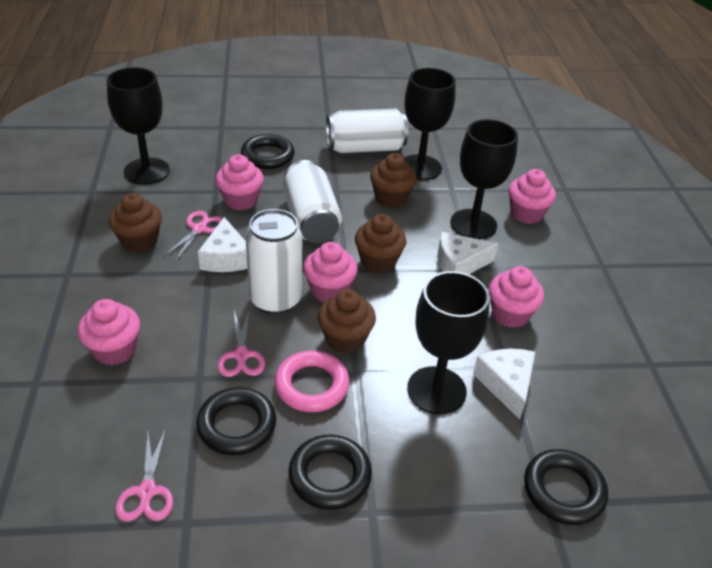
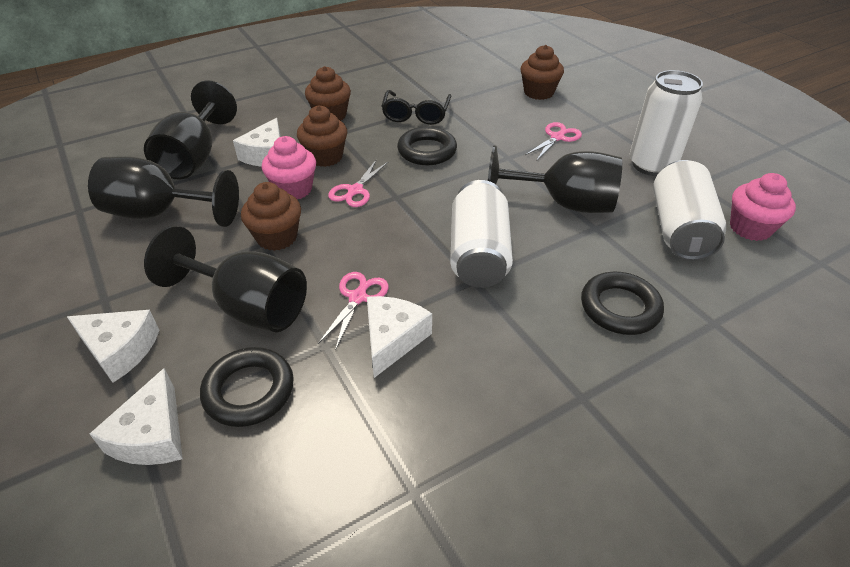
black glasses: 0 -> 1
black ring: 4 -> 3
pink cupcake: 5 -> 2
pink ring: 1 -> 0
white cheese: 3 -> 4

